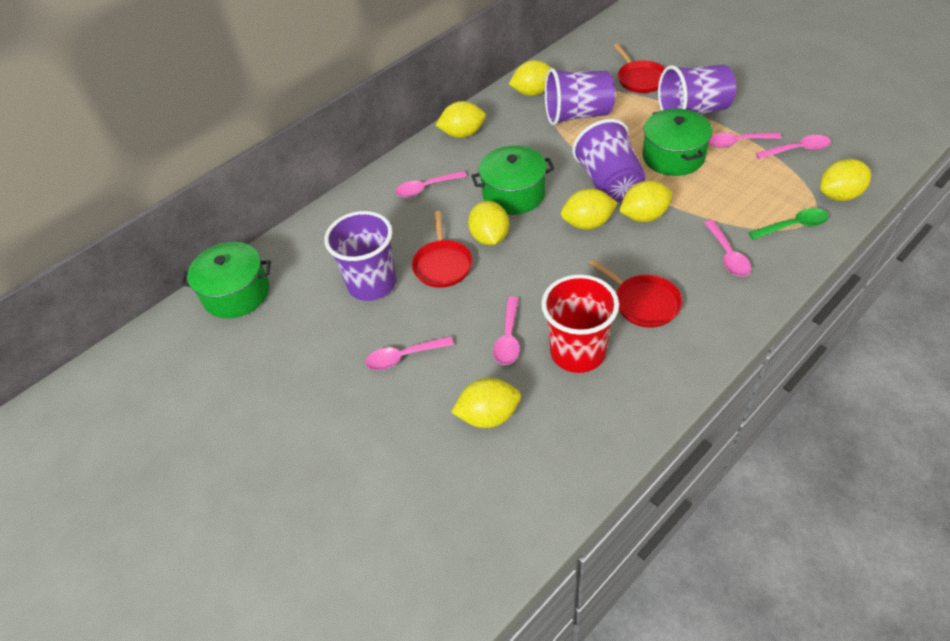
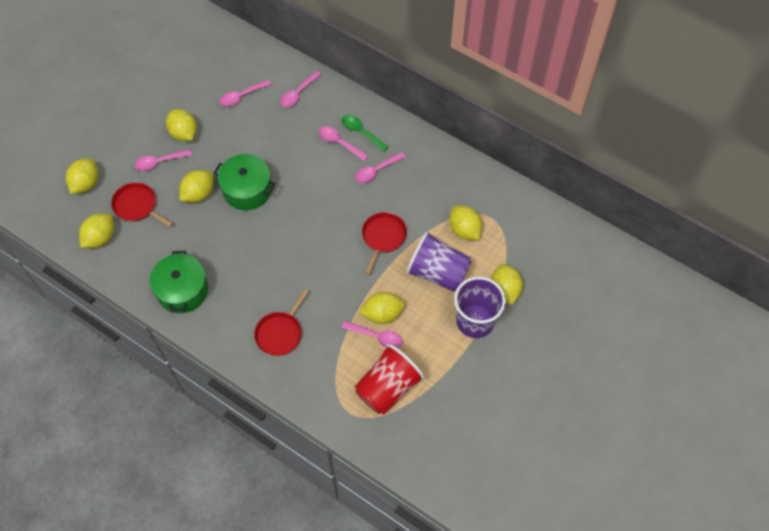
green pot: 3 -> 2
purple cup: 4 -> 2

